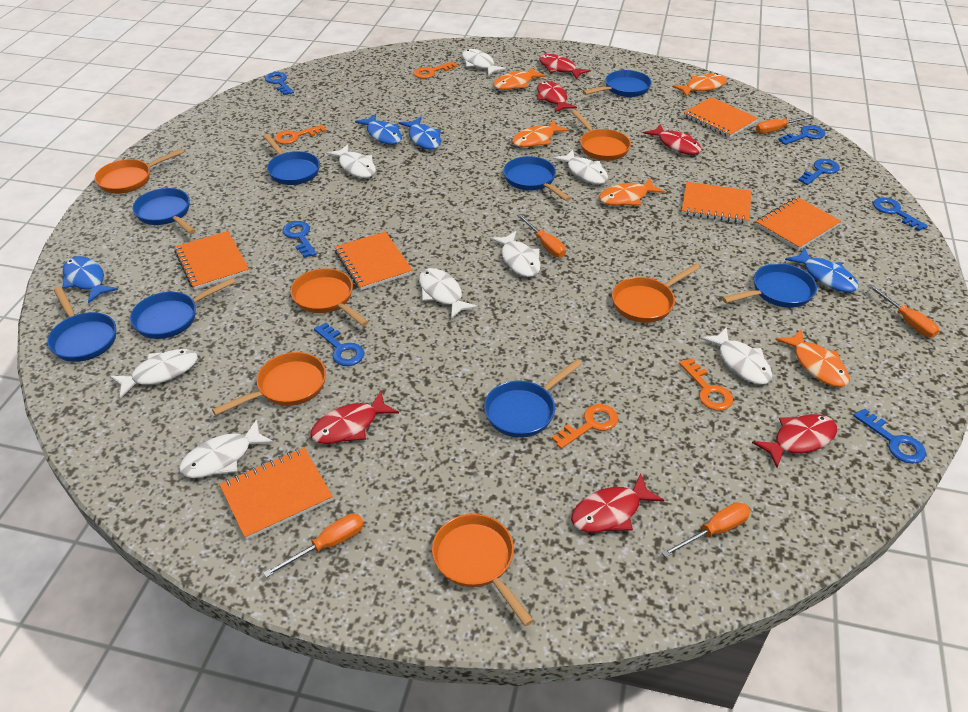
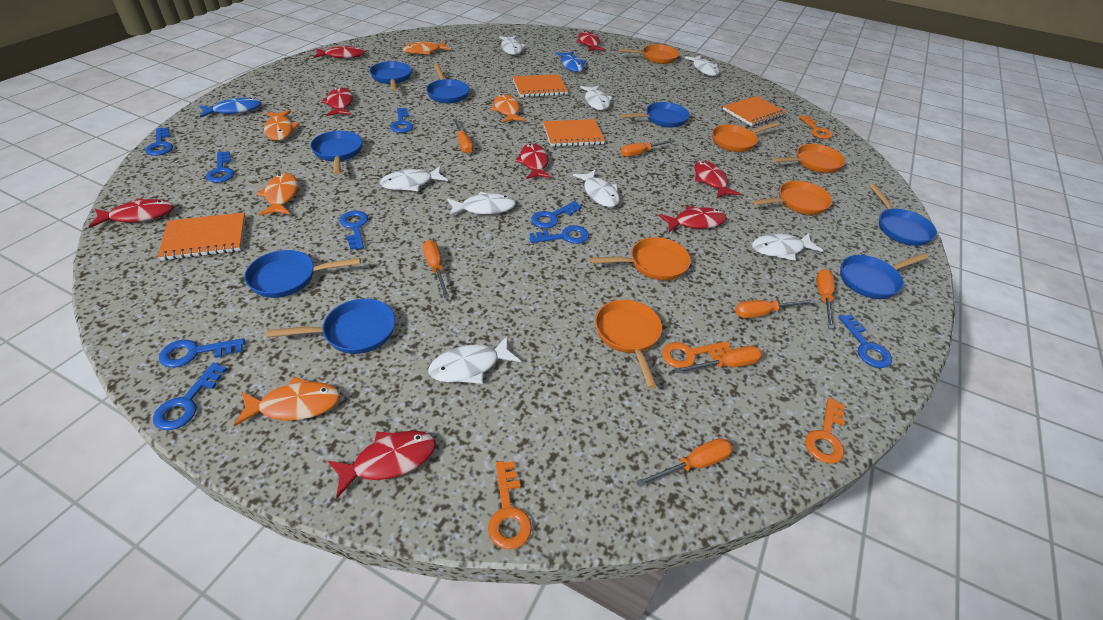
blue fish: 4 -> 2
blue key: 7 -> 9
orange notebook: 6 -> 4
orange screwdriver: 5 -> 7
red fish: 6 -> 8

